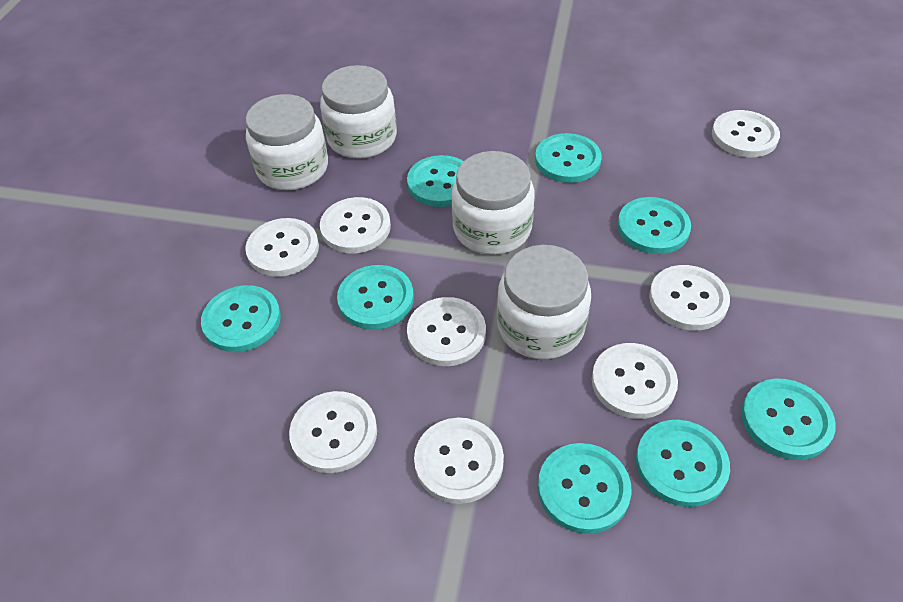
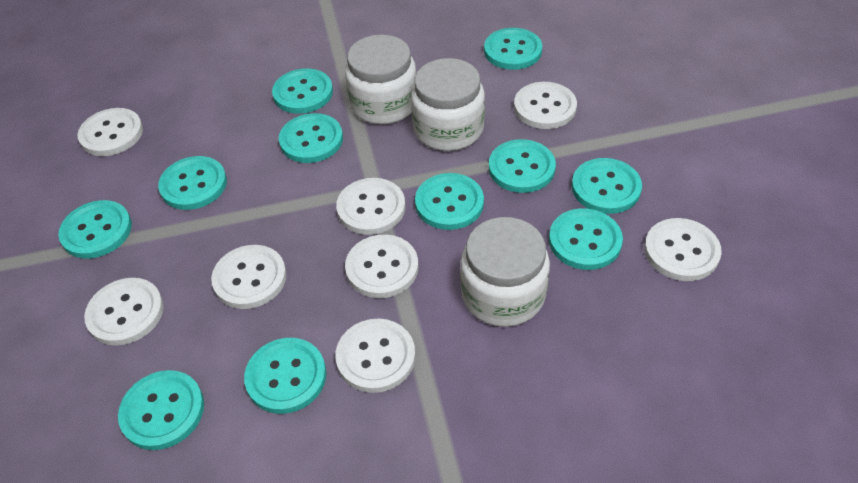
turquoise button: 8 -> 11
white jar: 4 -> 3

